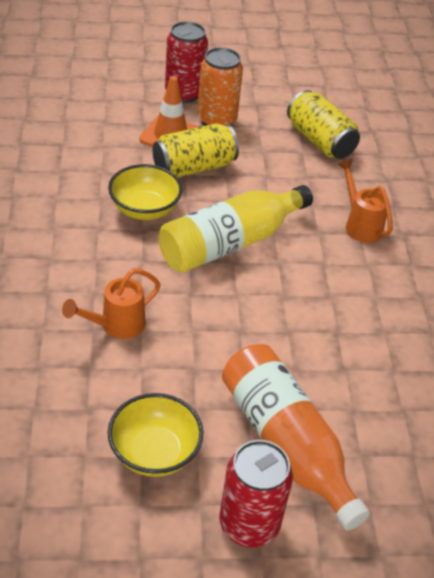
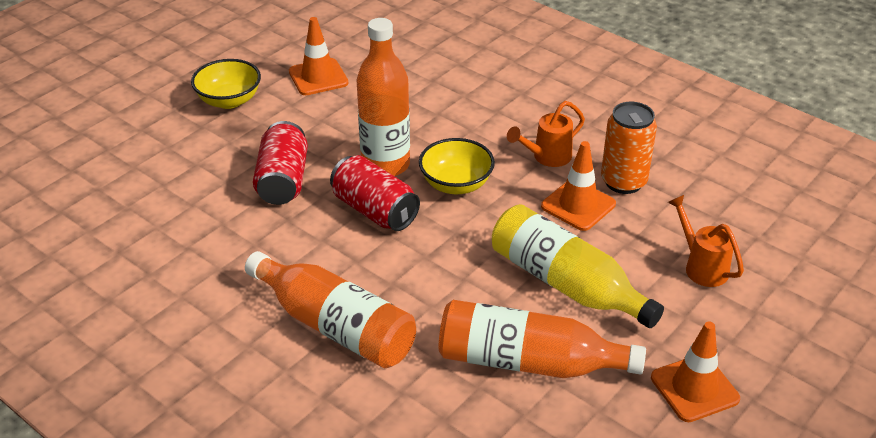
orange bottle: 1 -> 3
orange traffic cone: 1 -> 3
yellow can: 2 -> 0

